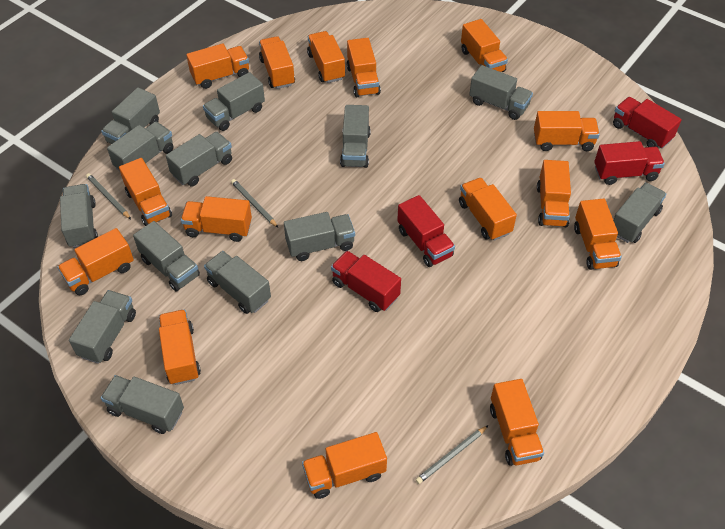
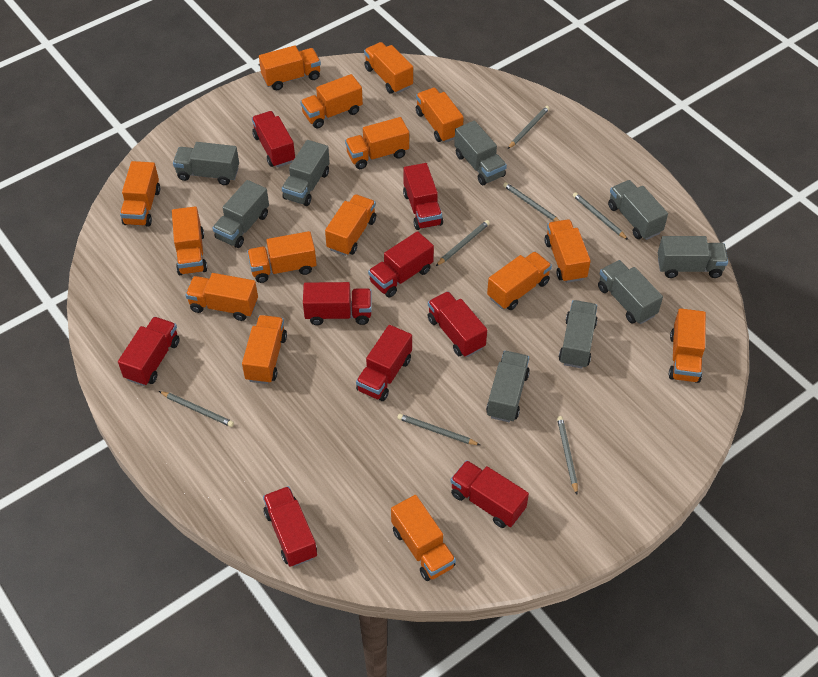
grey pencil: 3 -> 7
grey truck: 13 -> 9
red truck: 4 -> 9

